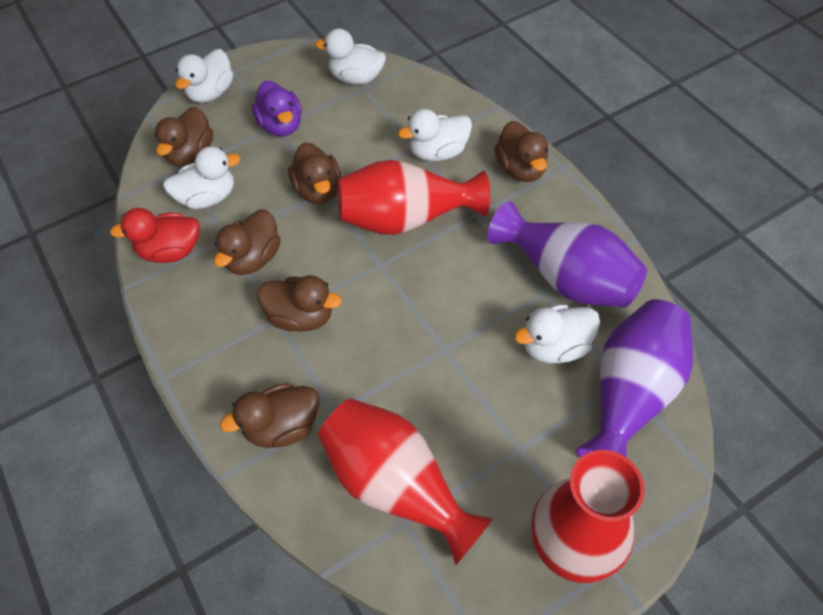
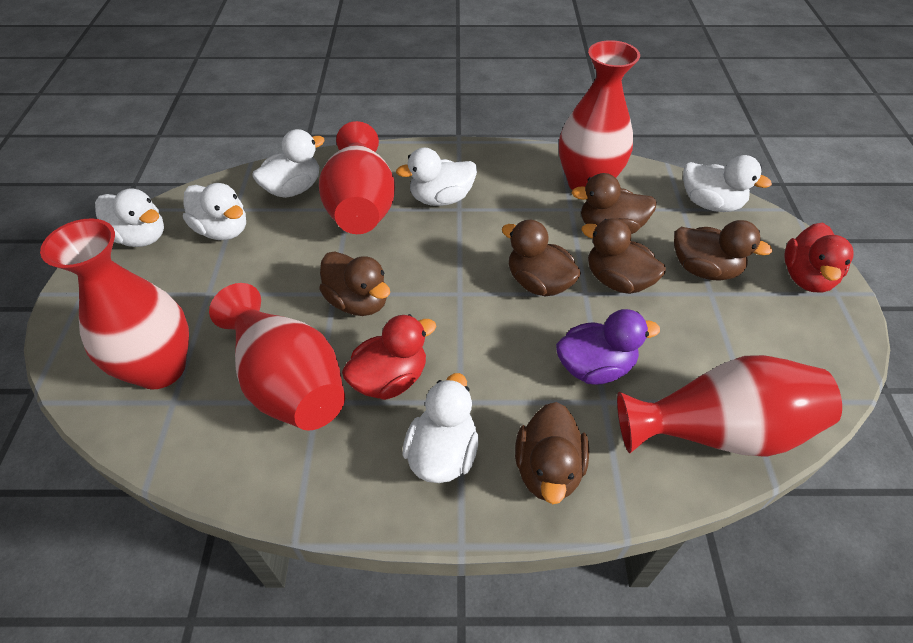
purple vase: 2 -> 0
red duck: 1 -> 2
red vase: 3 -> 5
white duck: 5 -> 6

